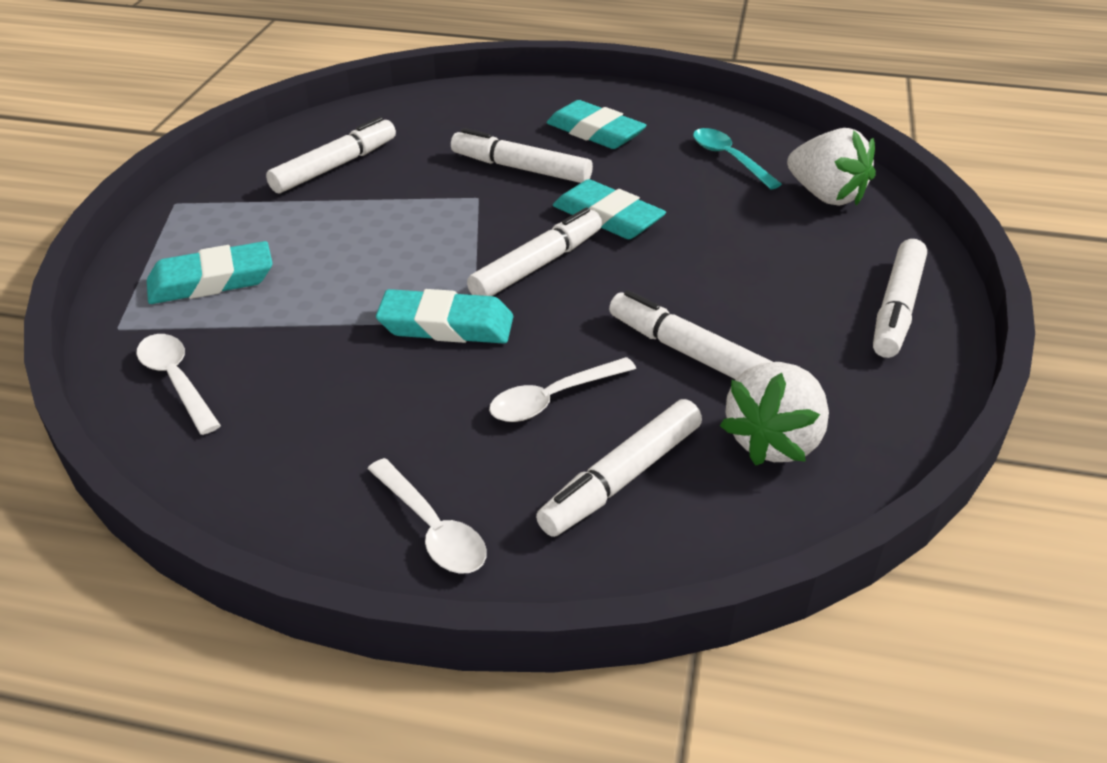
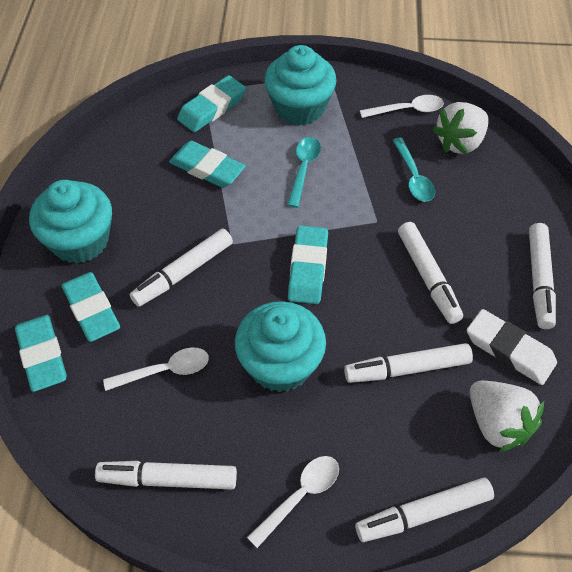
turquoise cupcake: 0 -> 3
turquoise eraser: 4 -> 5
turquoise spoon: 1 -> 2
white eraser: 0 -> 1

